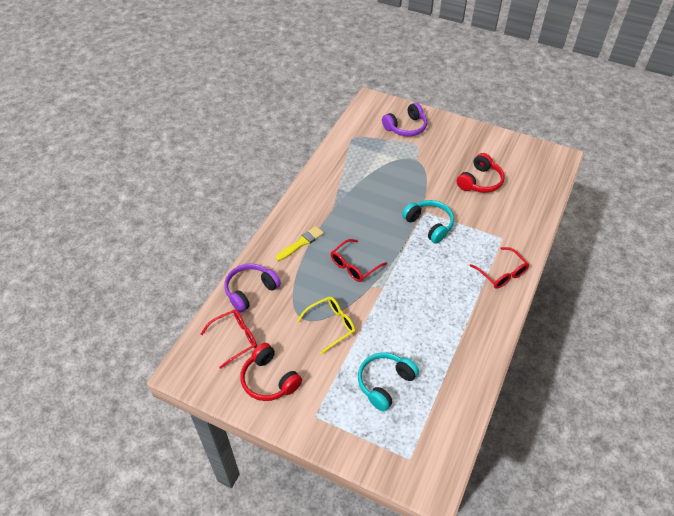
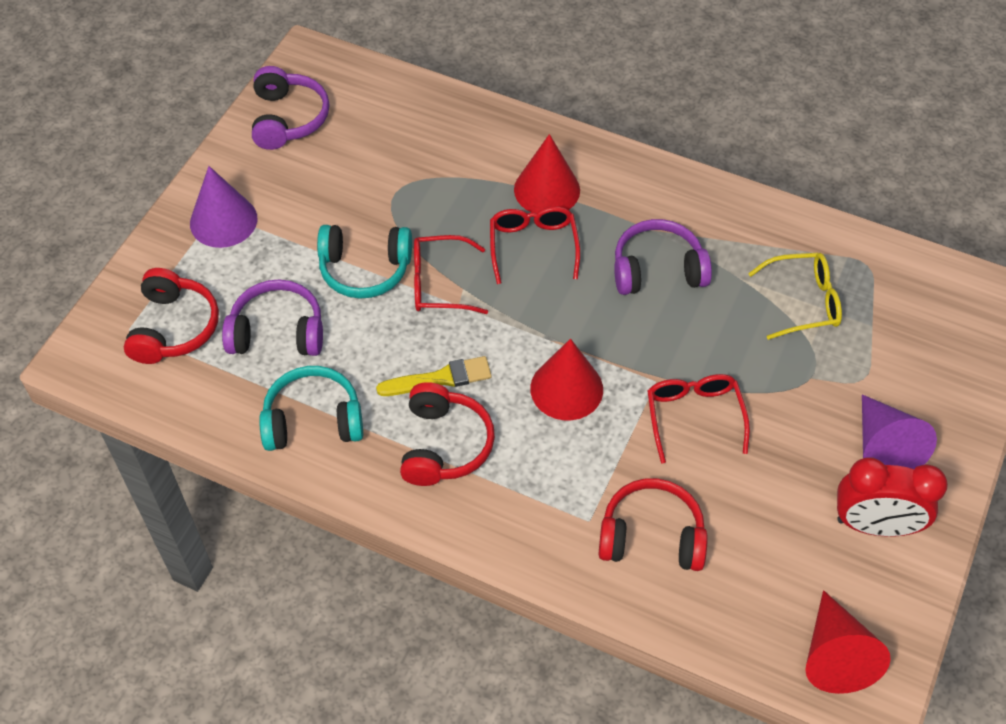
purple cone: 0 -> 2
purple headphones: 2 -> 3
red clock: 0 -> 1
red cone: 0 -> 3
red headphones: 2 -> 3

